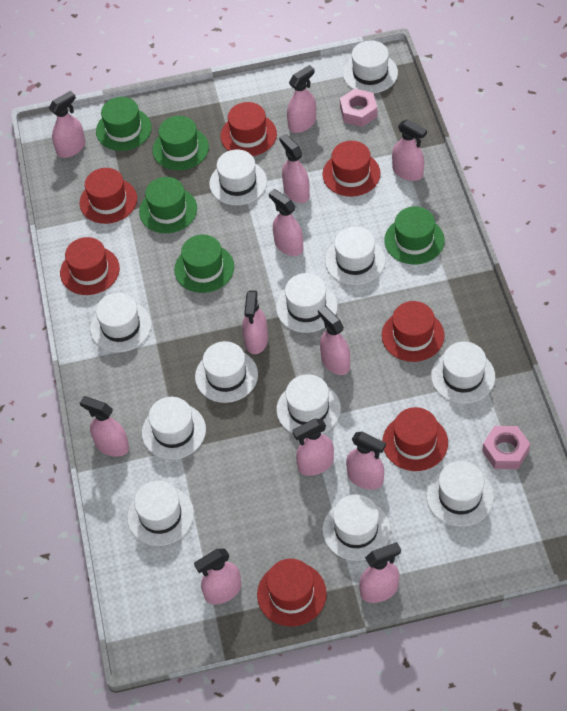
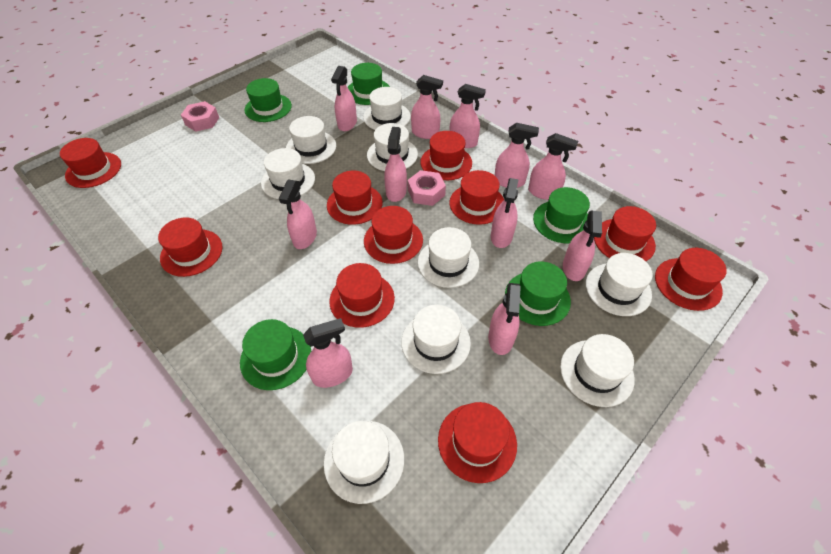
pink spray bottle: 12 -> 11
red hat: 7 -> 10
white hat: 12 -> 9

